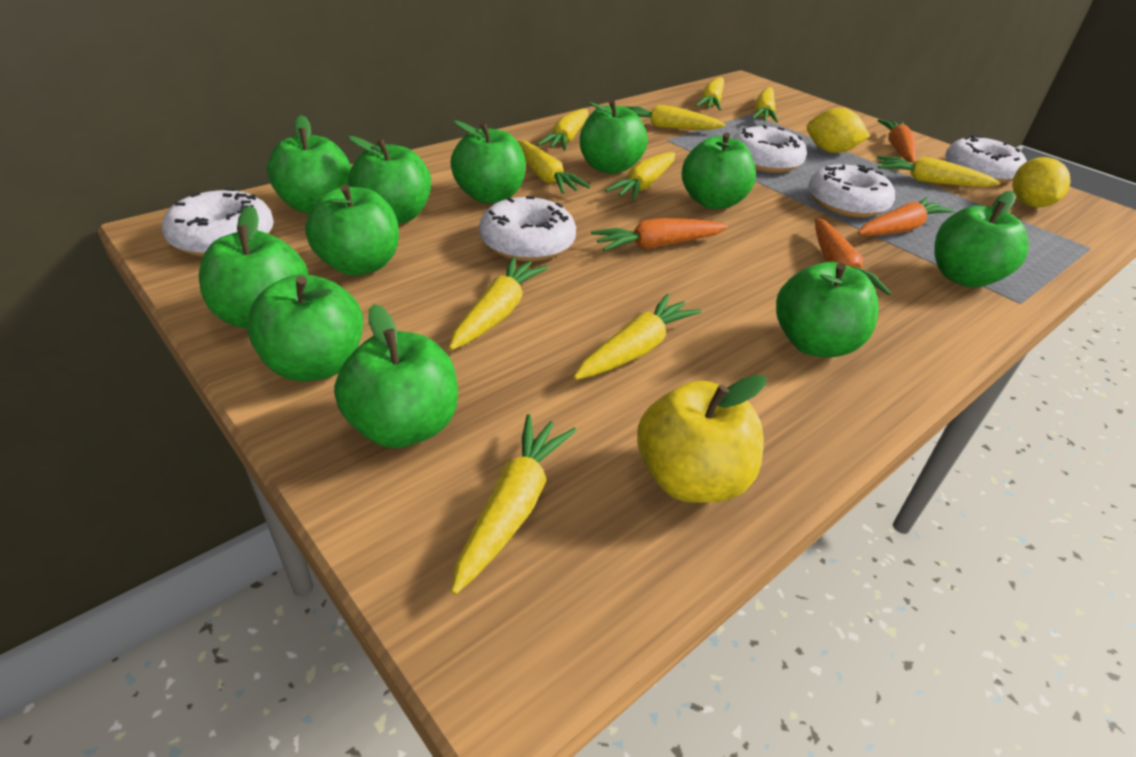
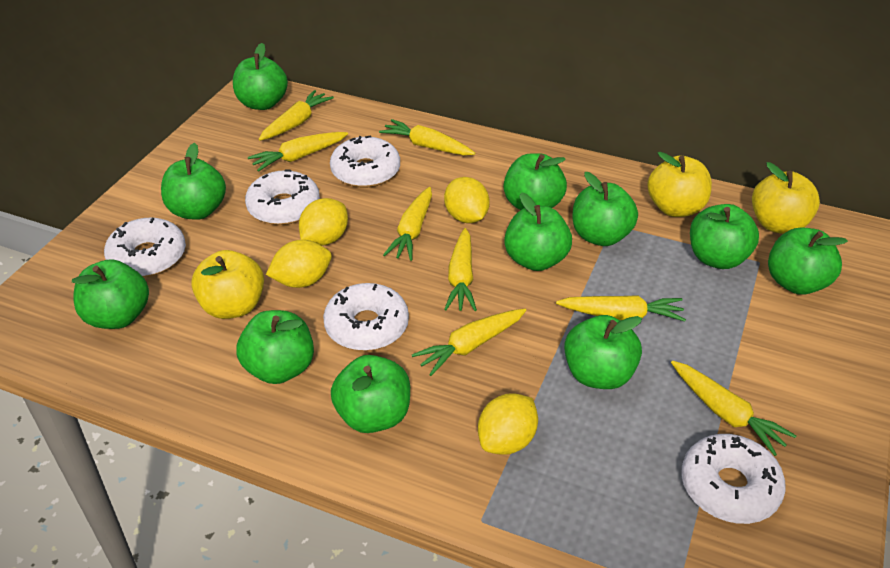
orange carrot: 4 -> 0
yellow apple: 1 -> 3
yellow carrot: 10 -> 8
yellow lemon: 2 -> 4

